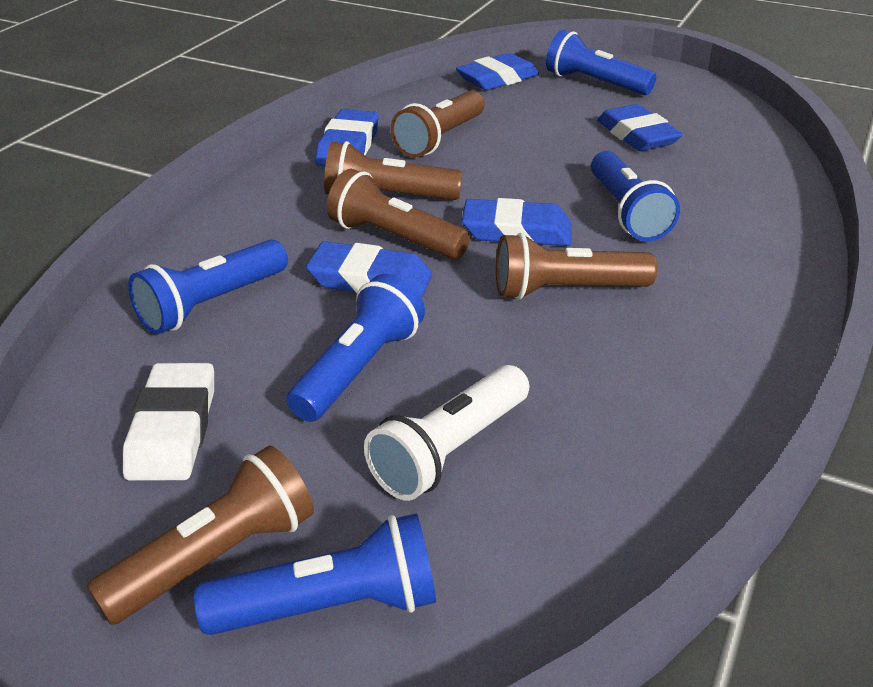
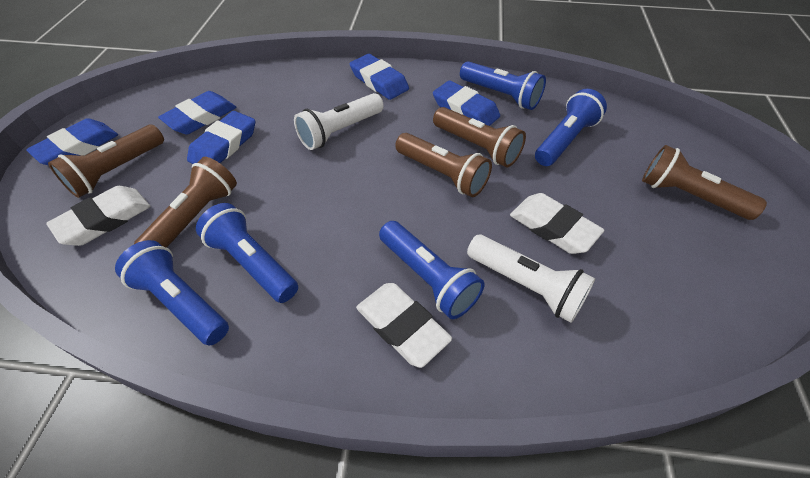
white eraser: 1 -> 3
white flashlight: 1 -> 2

